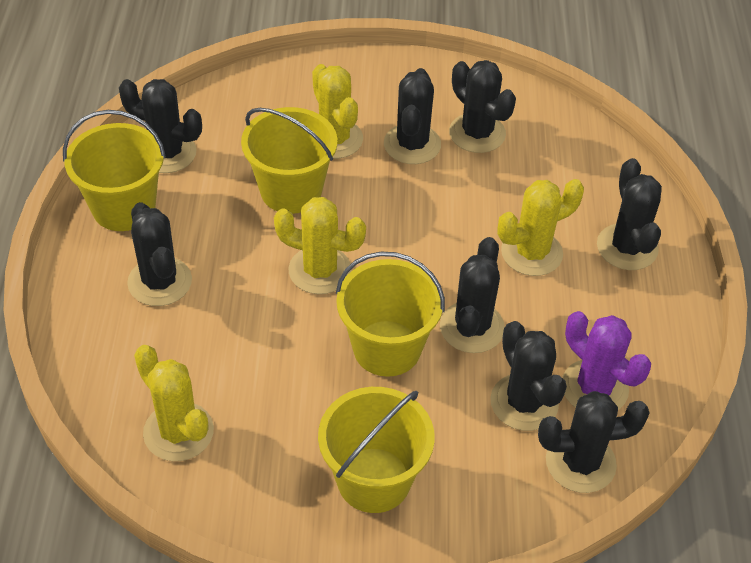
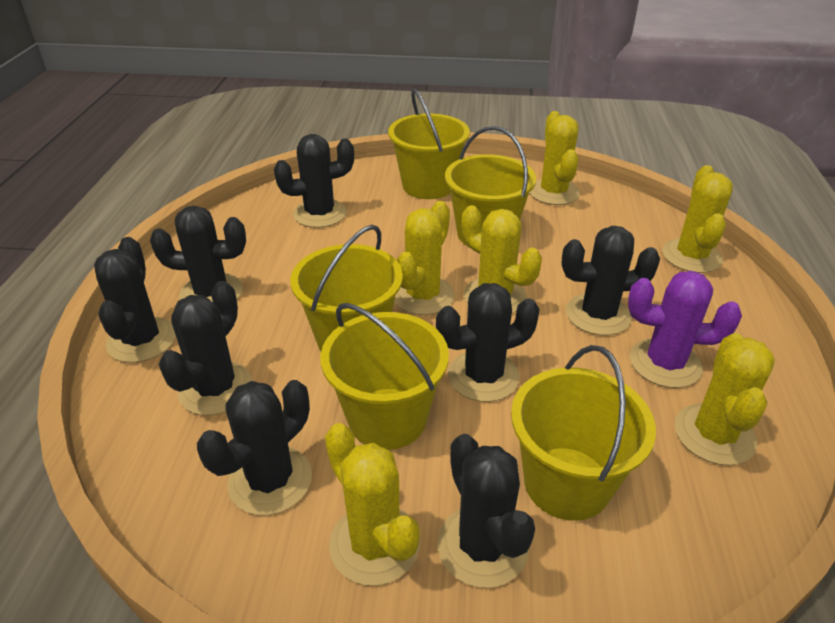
yellow bucket: 4 -> 5
yellow cactus: 4 -> 6

